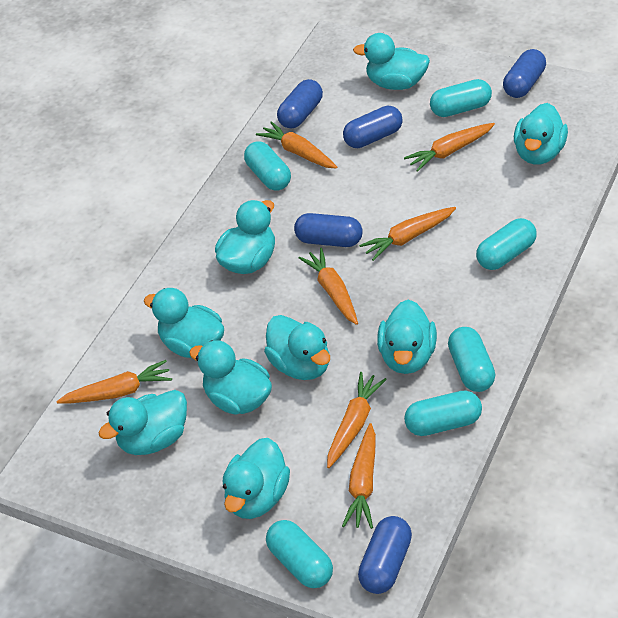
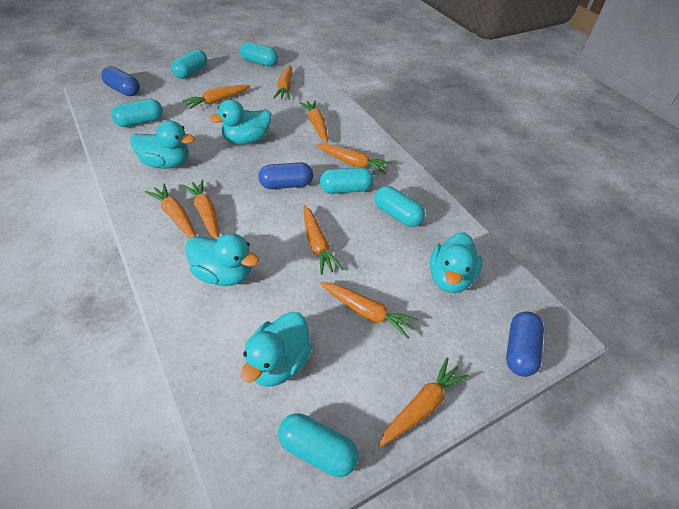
blue capsule: 5 -> 3
orange carrot: 7 -> 9
turquoise duck: 9 -> 5

